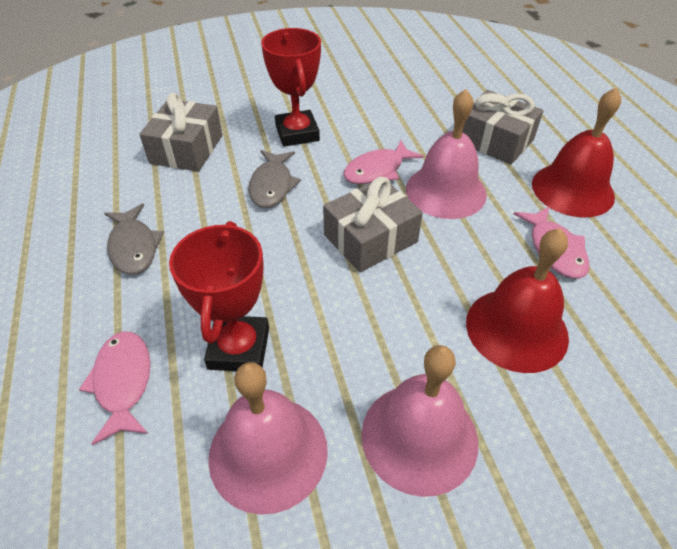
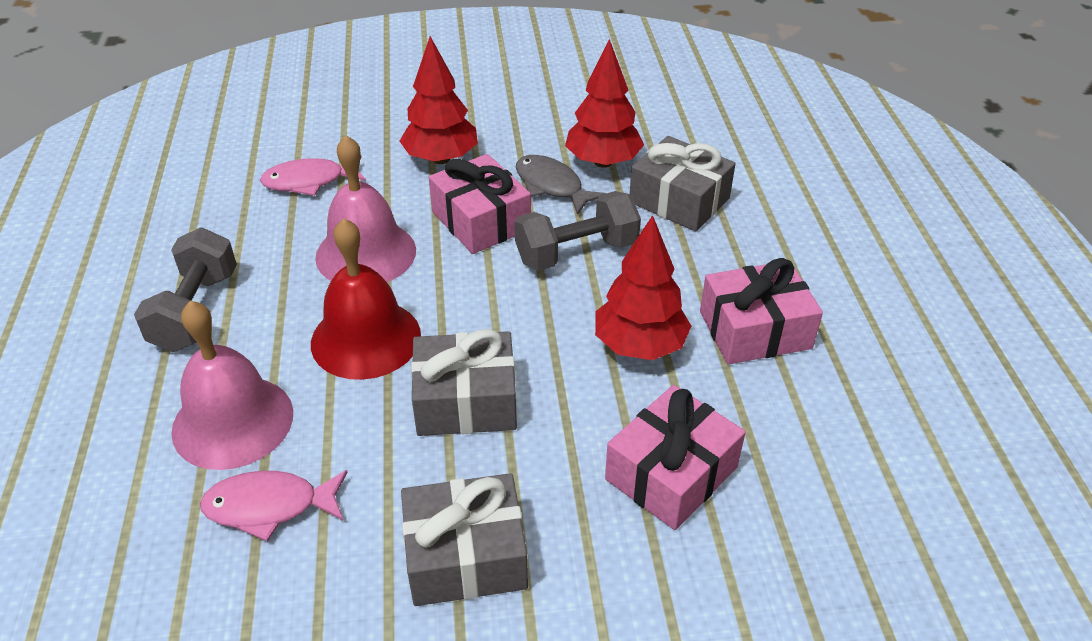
grey dumbbell: 0 -> 2
grey fish: 2 -> 1
pink bell: 3 -> 2
pink fish: 3 -> 2
pink gift: 0 -> 3
red bell: 2 -> 1
red tree: 0 -> 3
red trophy: 2 -> 0

